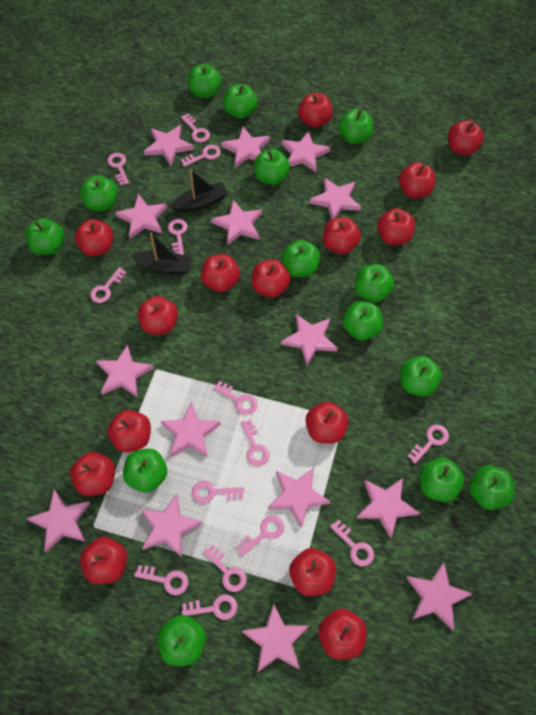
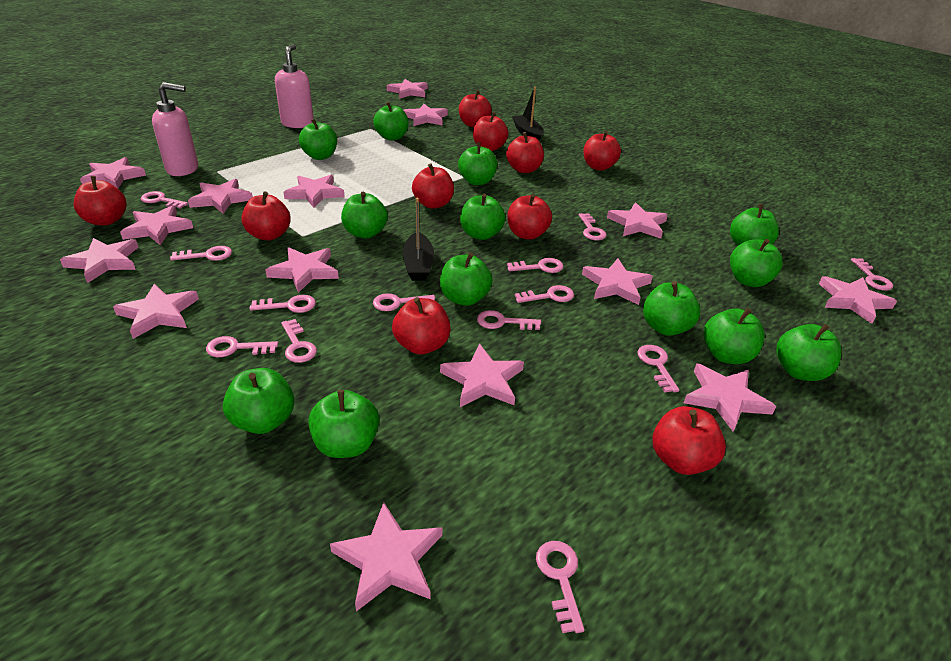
green apple: 14 -> 13
pink key: 14 -> 13
pink soap dispenser: 0 -> 2
red apple: 15 -> 10

